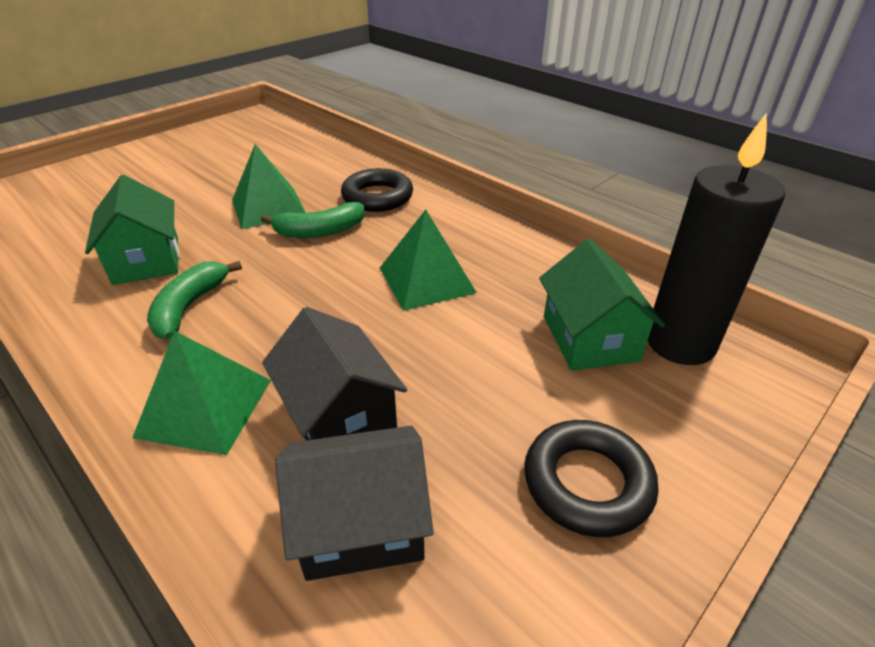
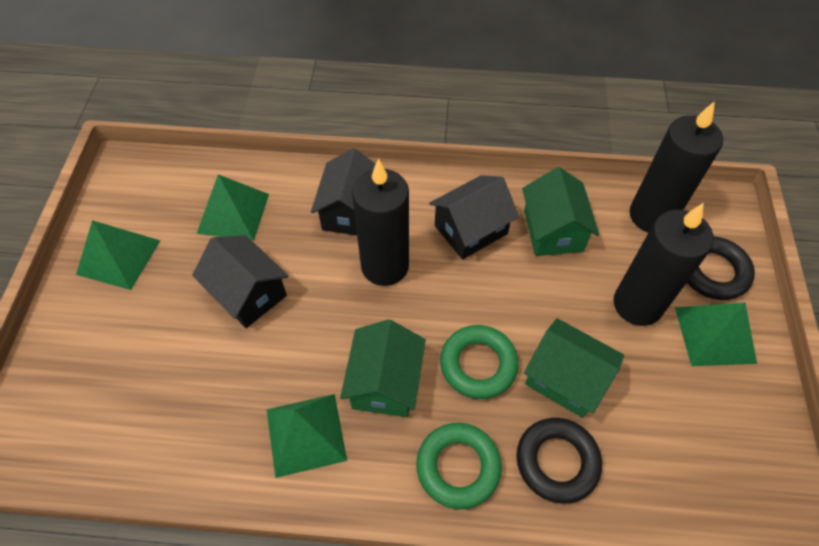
black candle: 1 -> 3
black house: 2 -> 3
green banana: 2 -> 0
green house: 2 -> 3
green pyramid: 3 -> 4
green ring: 0 -> 2

